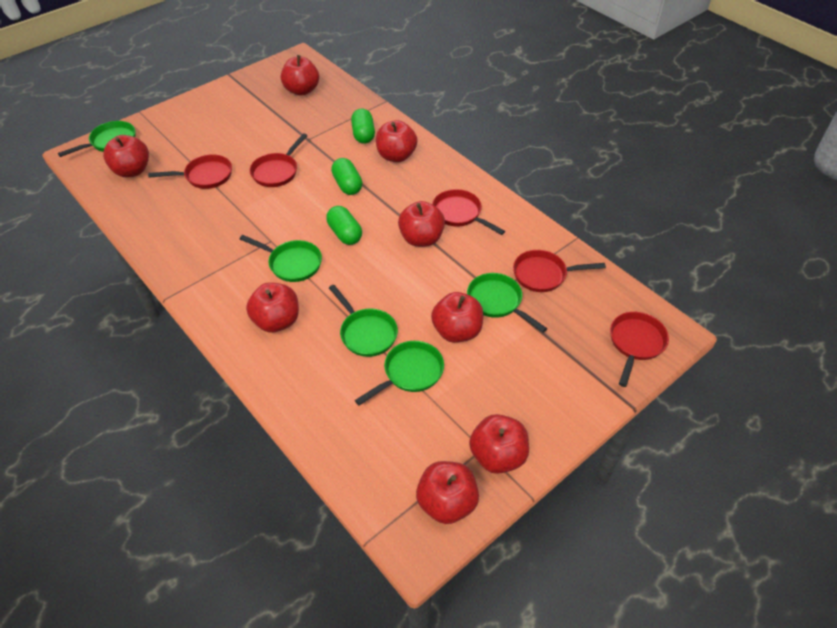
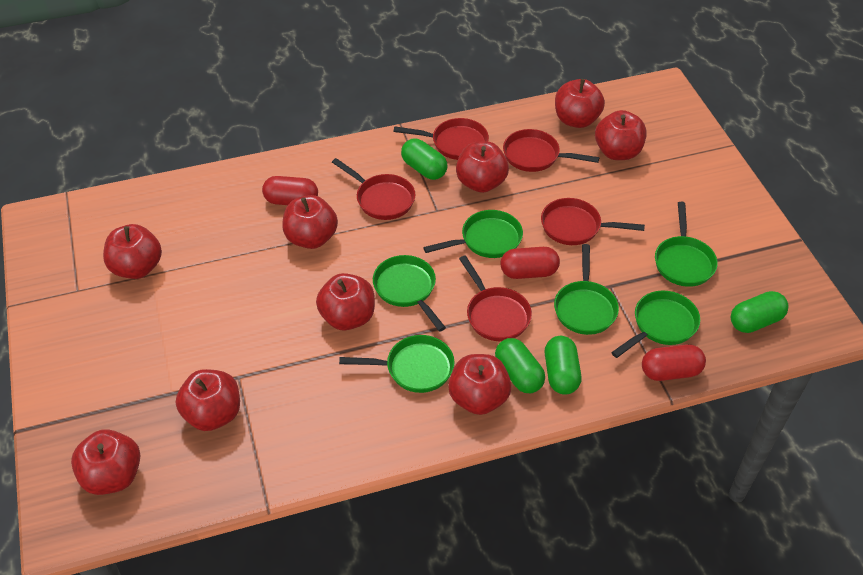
green capsule: 3 -> 4
green pan: 5 -> 6
red apple: 8 -> 9
red capsule: 0 -> 3

